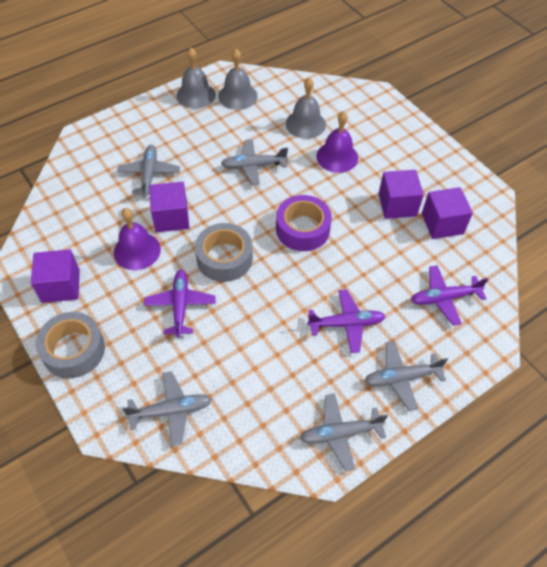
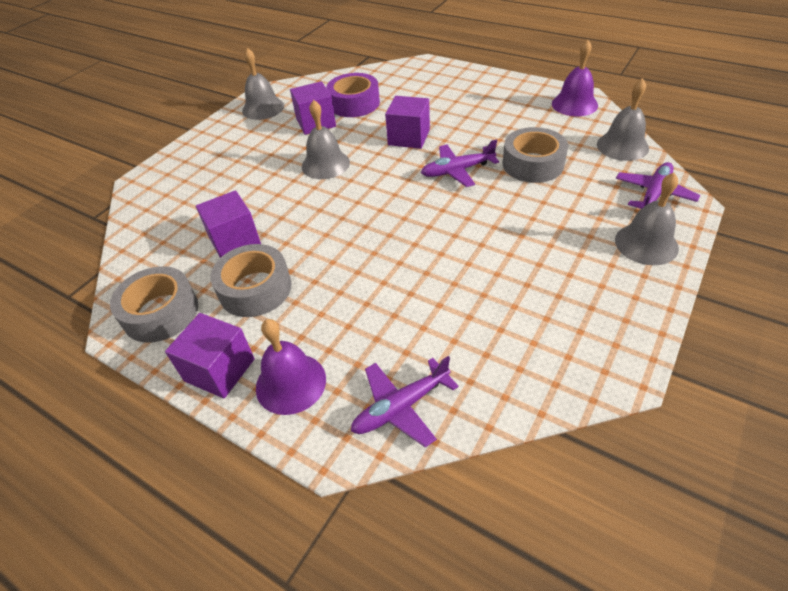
grey bell: 3 -> 4
grey plane: 5 -> 0
grey tape: 2 -> 3

